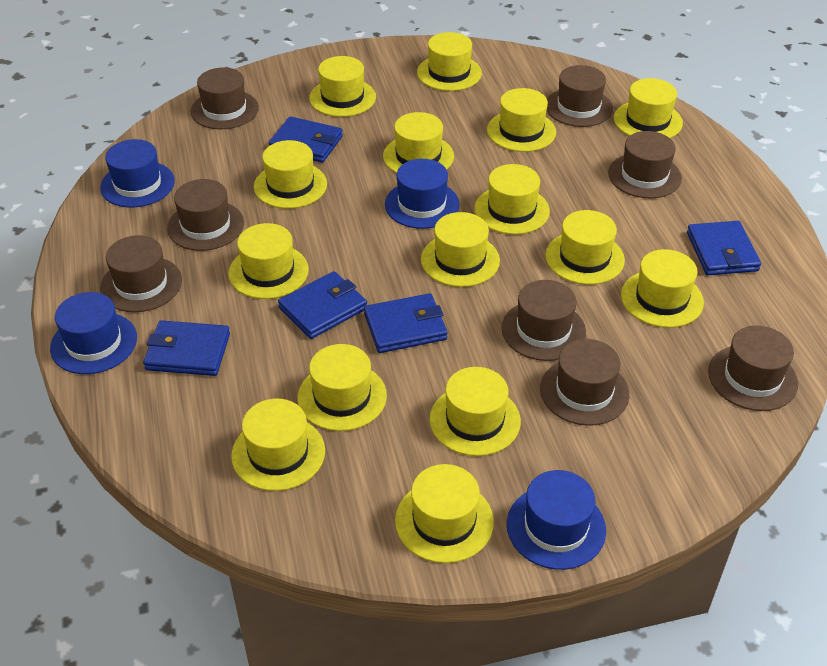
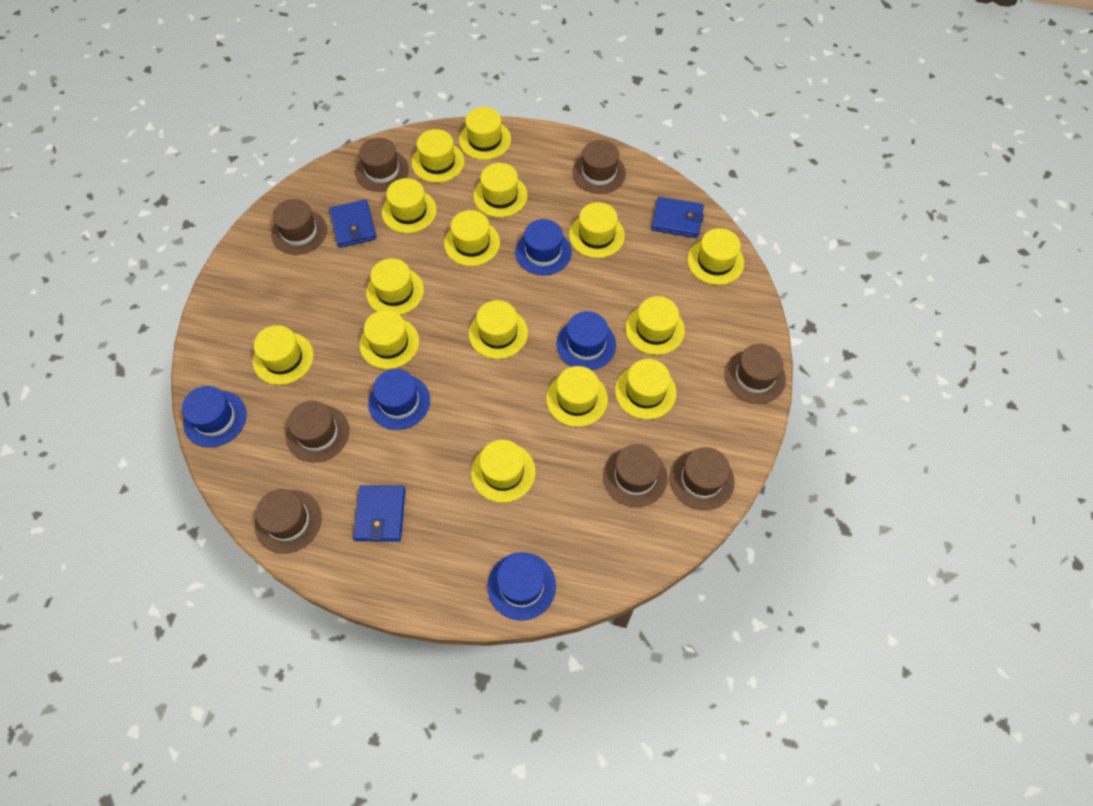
blue hat: 4 -> 5
blue wallet: 5 -> 3

